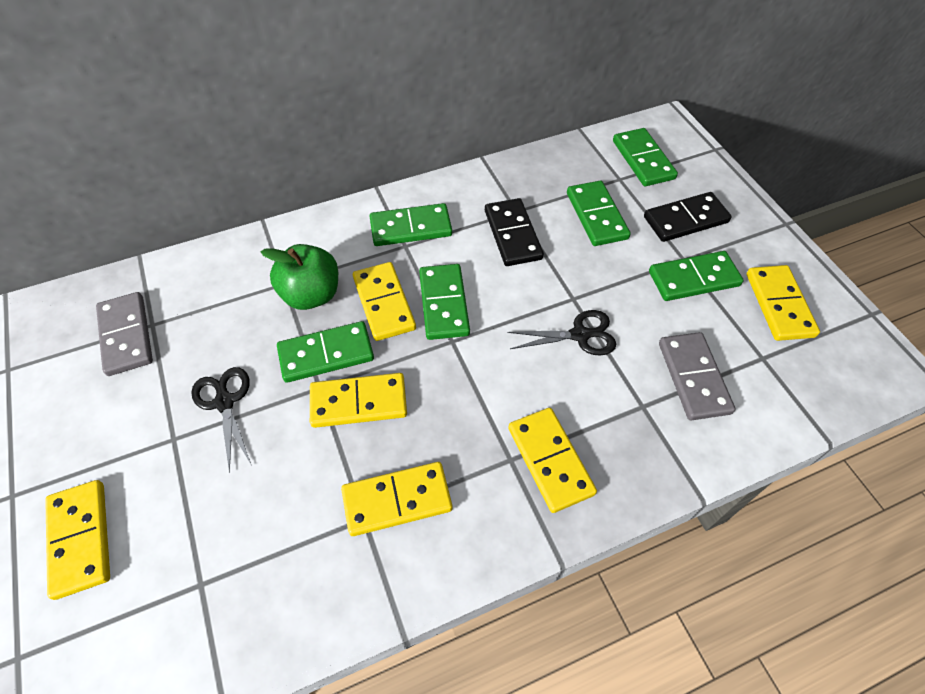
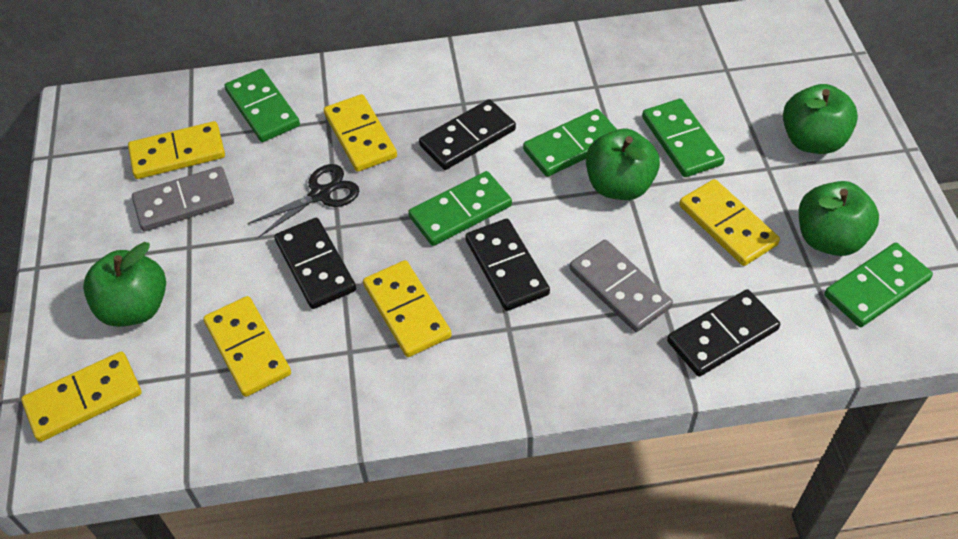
black domino: 2 -> 4
black scissors: 2 -> 1
green apple: 1 -> 4
green domino: 6 -> 5

